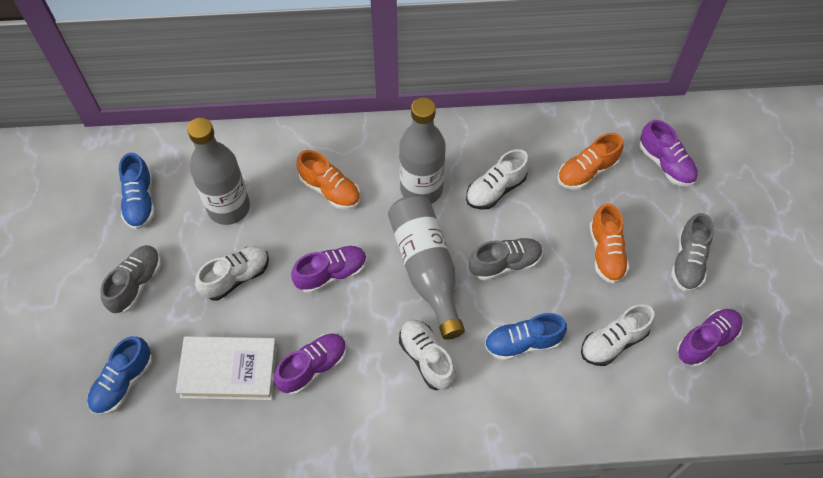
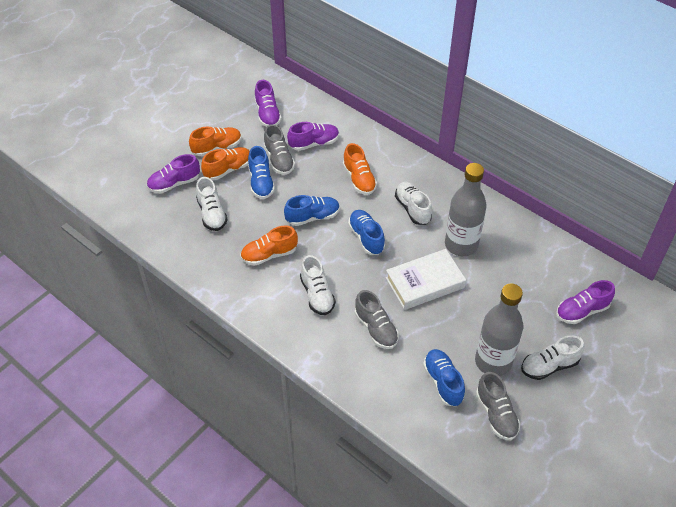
blue shoe: 3 -> 4
grey bottle: 3 -> 2
orange shoe: 3 -> 4

